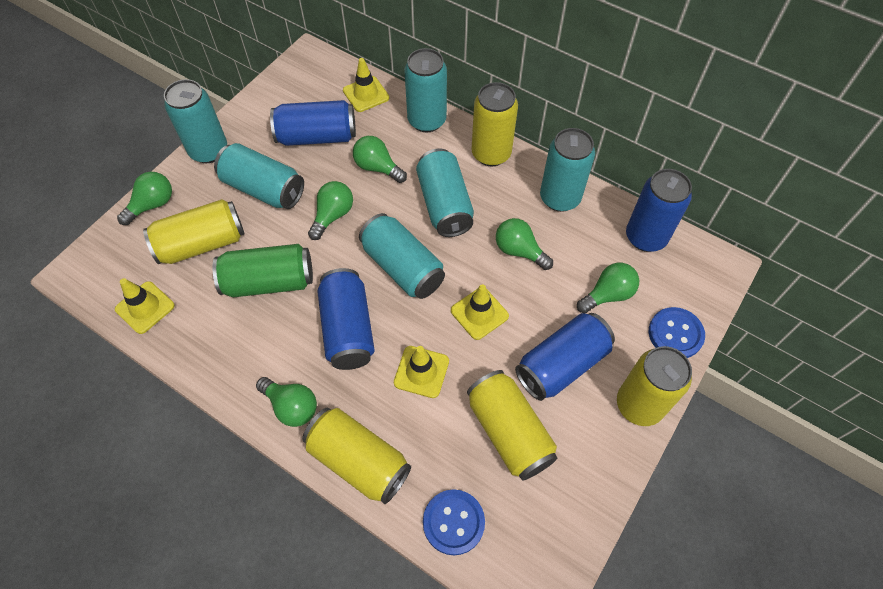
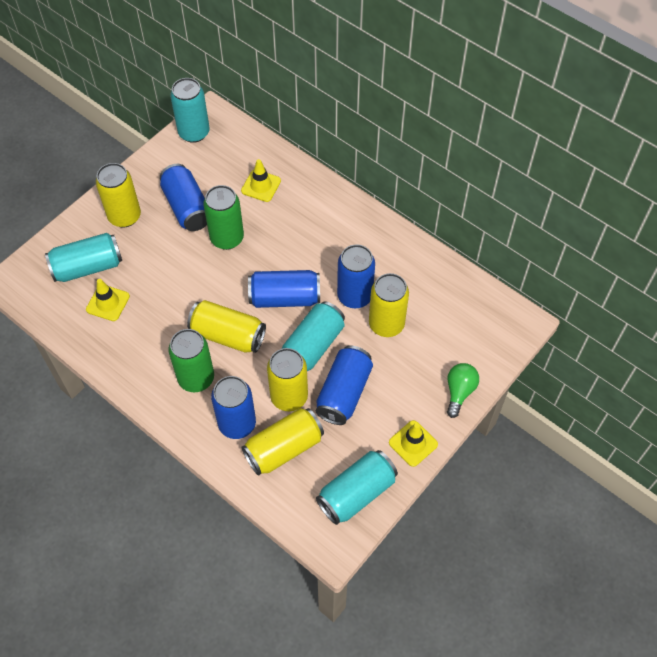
blue button: 2 -> 0
blue can: 4 -> 5
green can: 1 -> 2
green light bulb: 6 -> 1
turquoise can: 6 -> 4
yellow traffic cone: 4 -> 3

